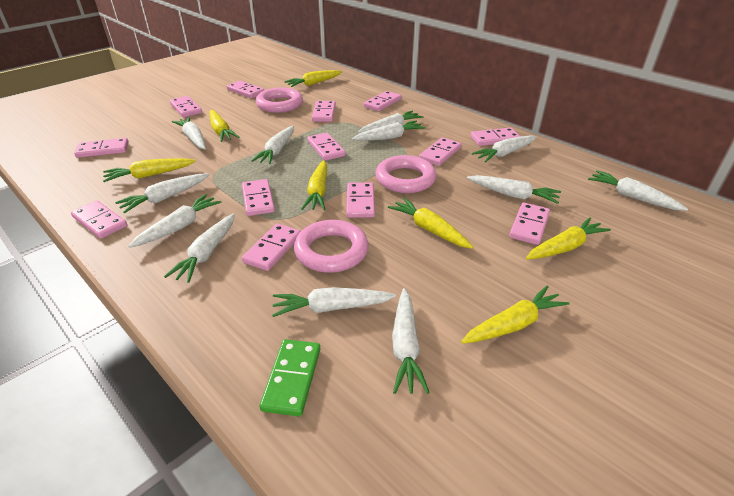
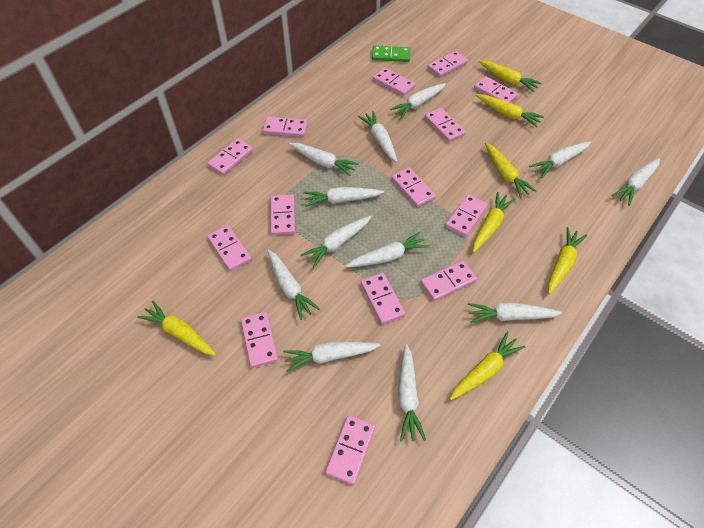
pink domino: 13 -> 14
pink ring: 3 -> 0

